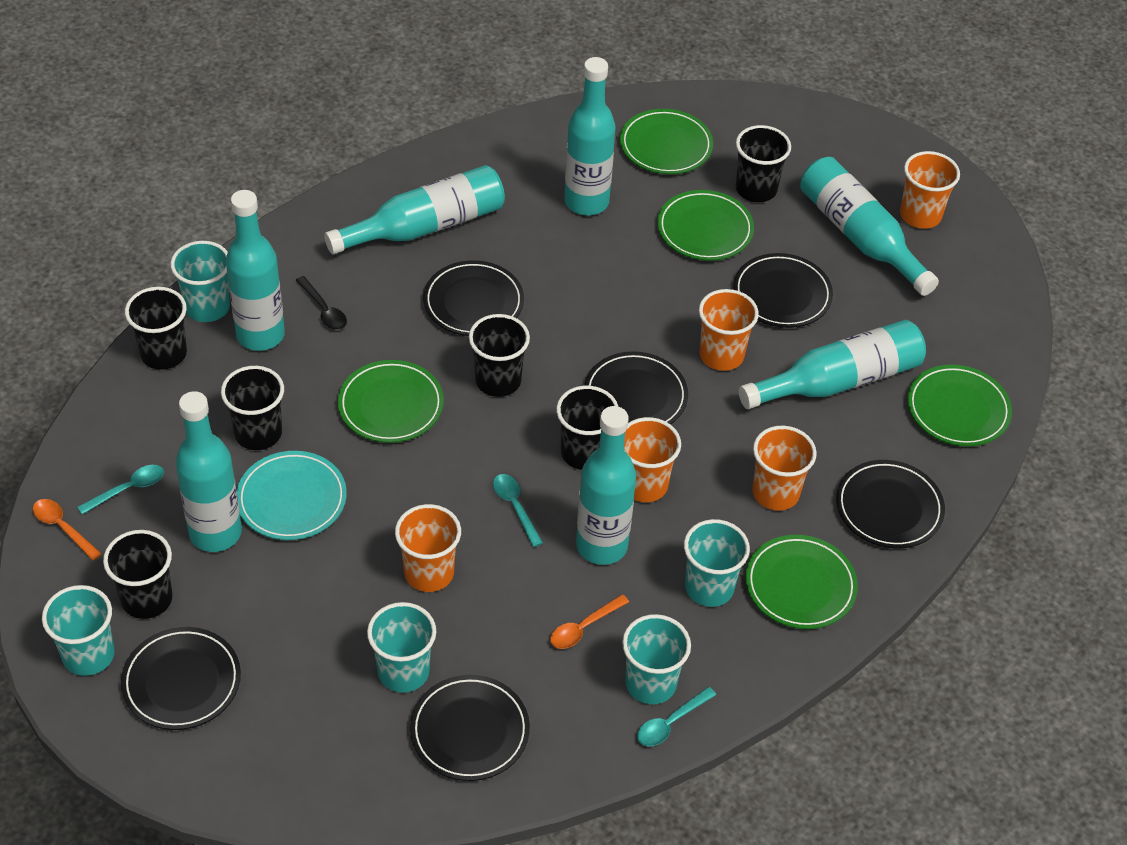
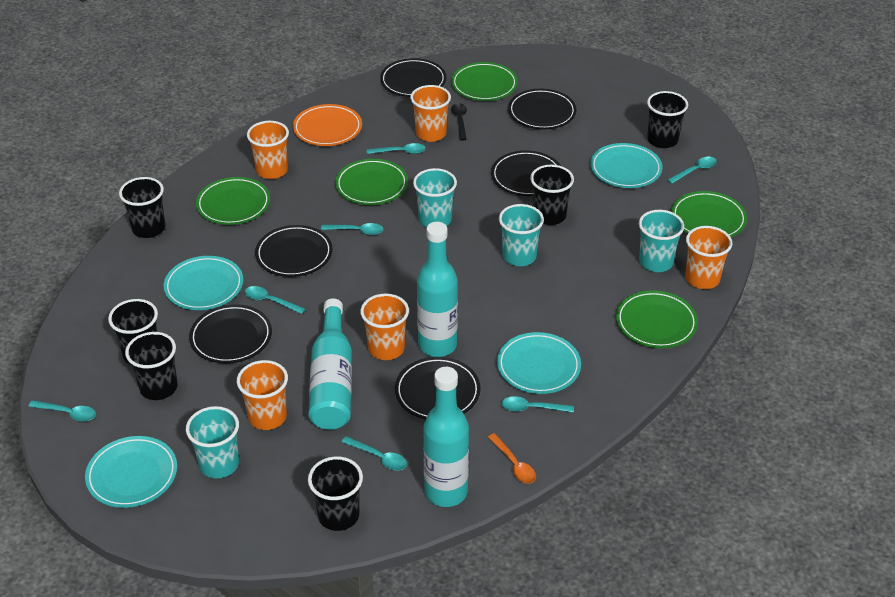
orange plate: 0 -> 1
orange spoon: 2 -> 1
turquoise bottle: 7 -> 3
turquoise cup: 5 -> 4
turquoise plate: 1 -> 4
turquoise spoon: 3 -> 7

